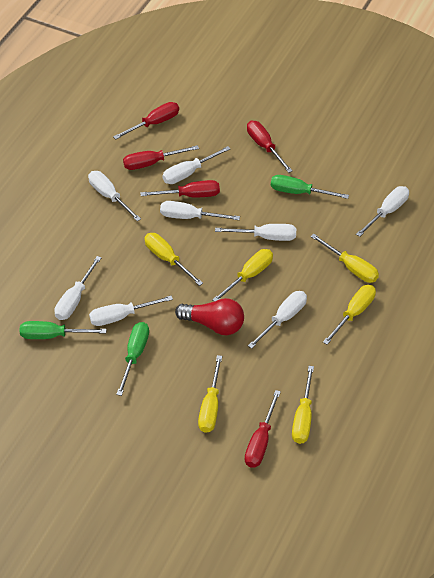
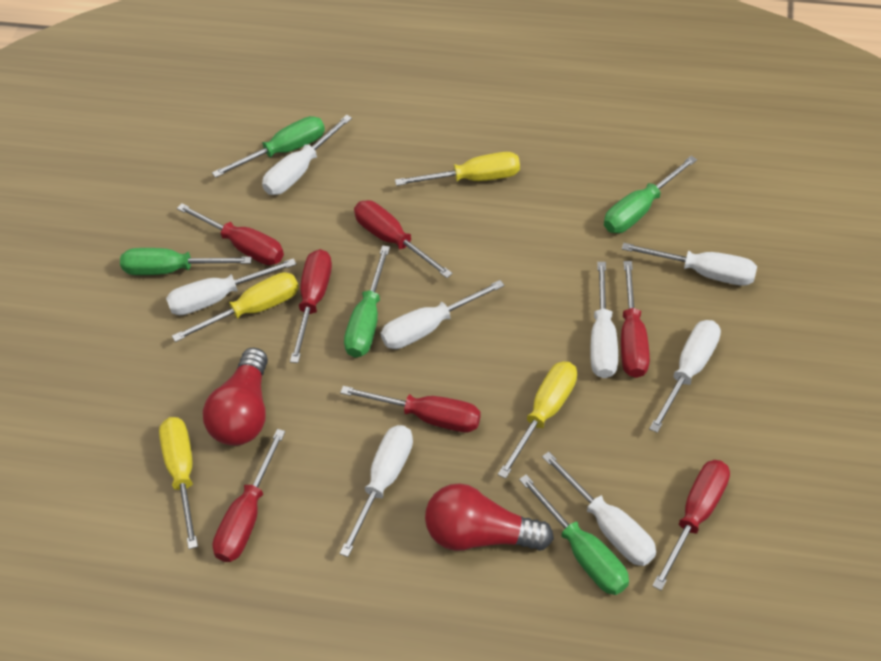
green screwdriver: 3 -> 5
red light bulb: 1 -> 2
red screwdriver: 5 -> 7
yellow screwdriver: 6 -> 4

